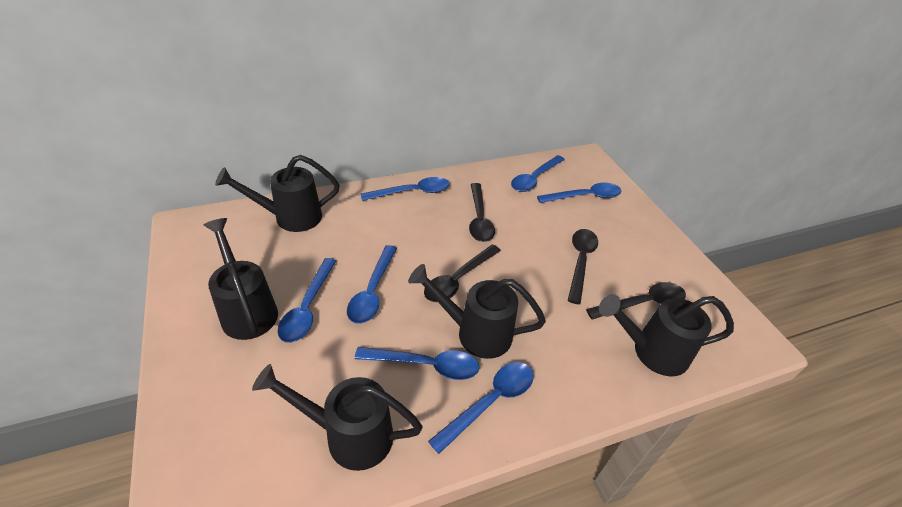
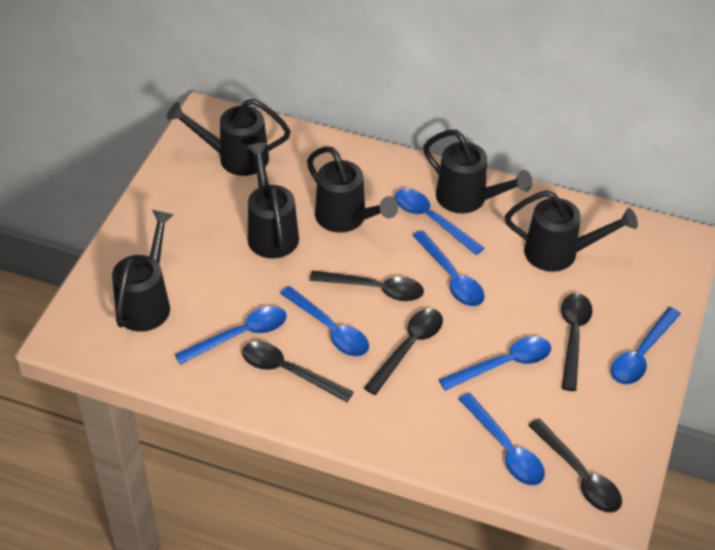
black spoon: 4 -> 5
black watering can: 5 -> 6

